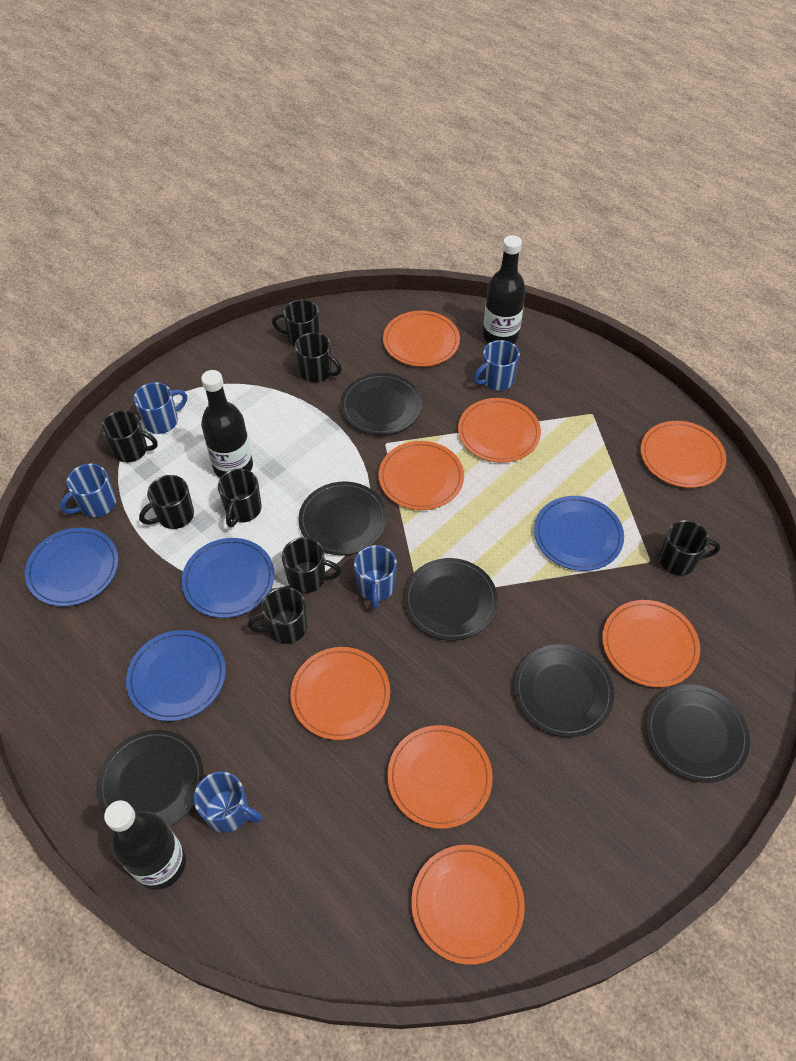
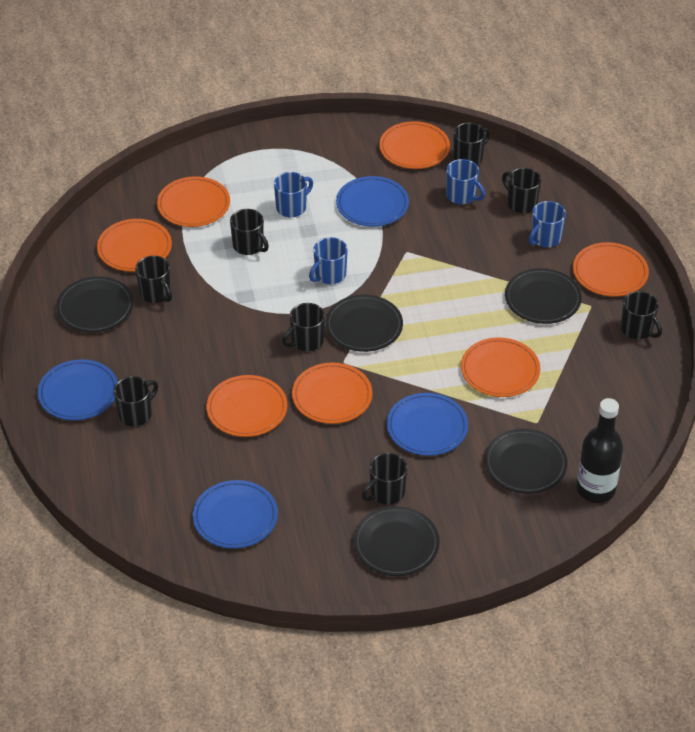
black bottle: 3 -> 1
black plate: 6 -> 5
blue mug: 5 -> 4
orange plate: 8 -> 7

